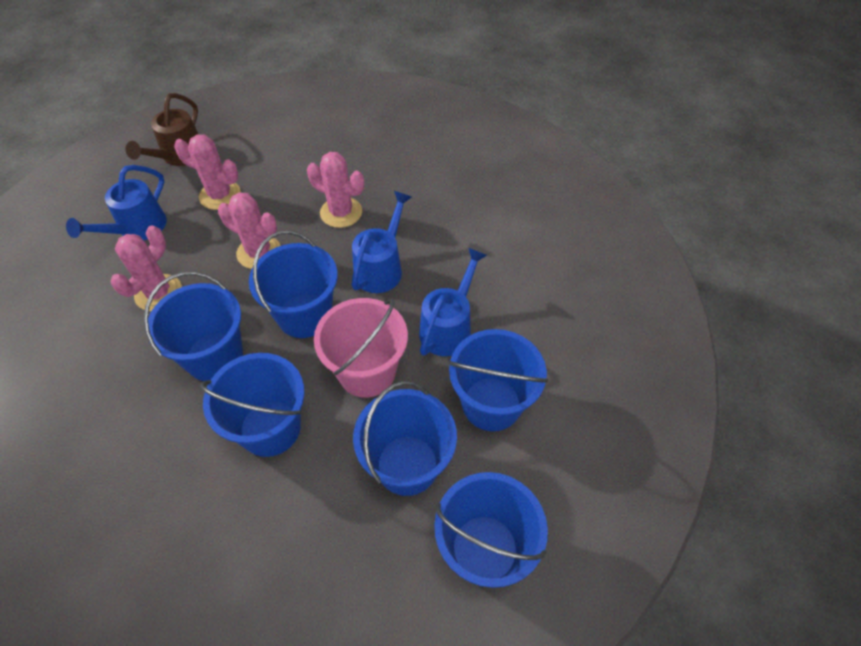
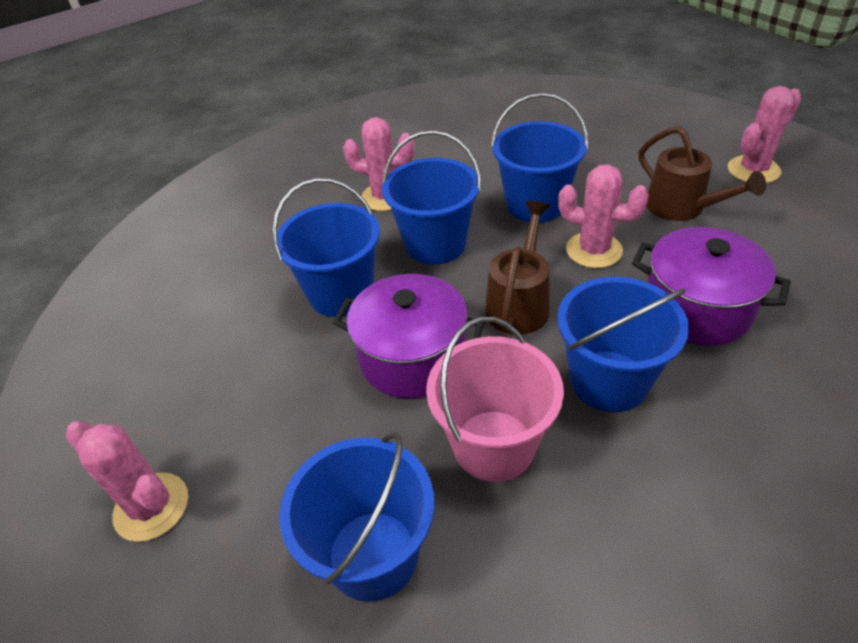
blue bucket: 6 -> 5
blue watering can: 3 -> 0
brown watering can: 1 -> 2
purple pot: 0 -> 2

